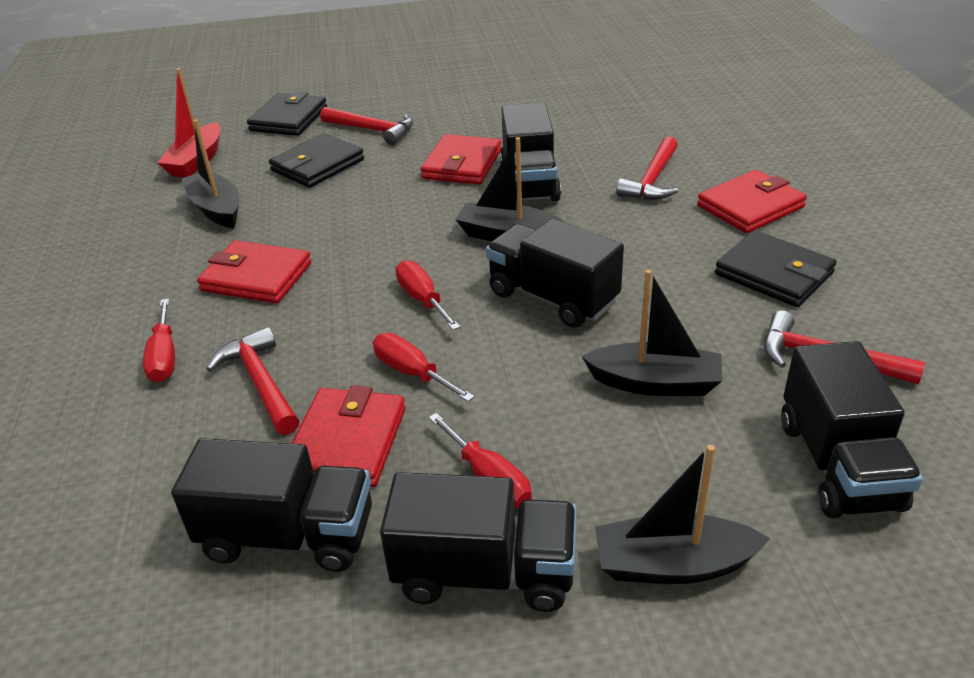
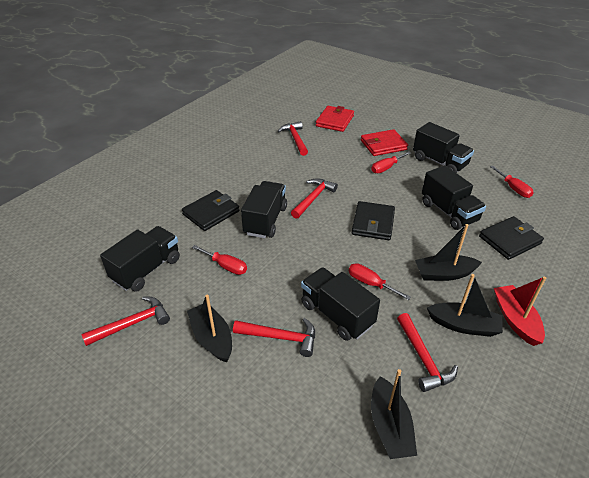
red hammer: 4 -> 5
red wallet: 4 -> 2

